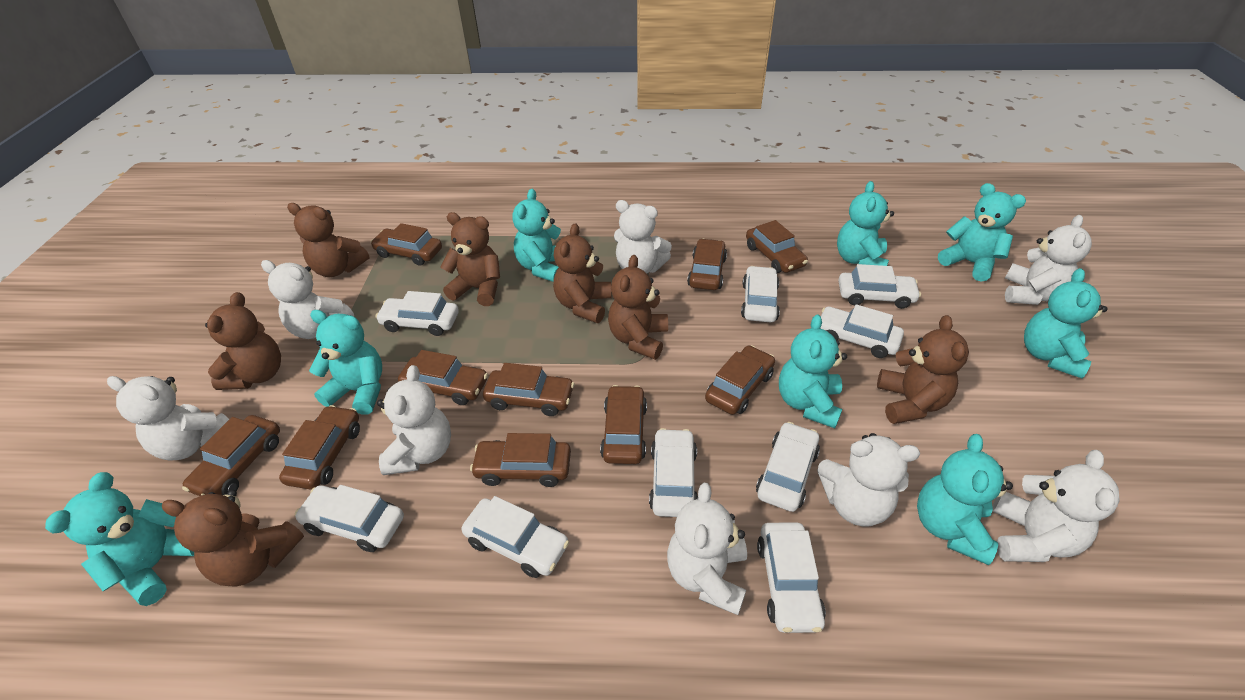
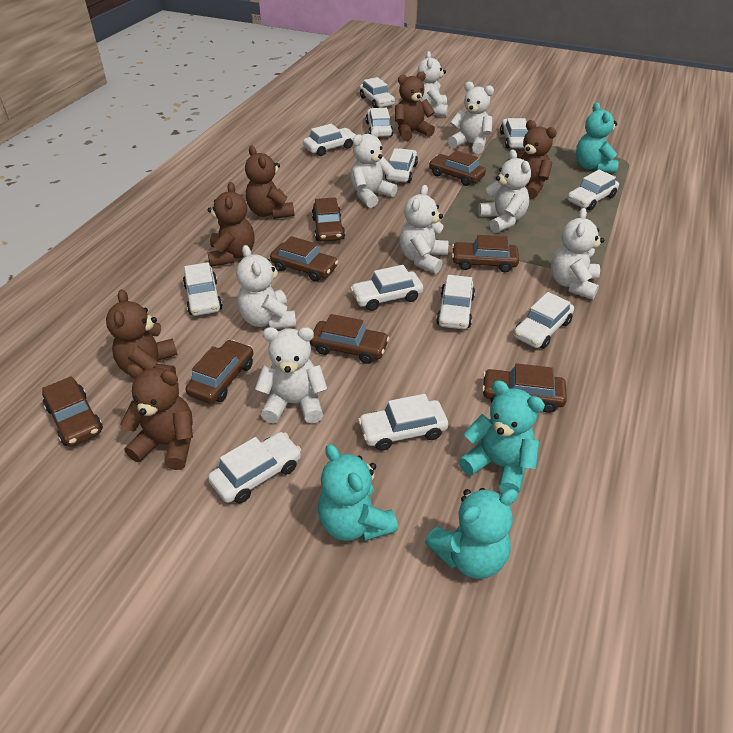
brown car: 10 -> 8
brown teddy bear: 7 -> 6
turquoise teddy bear: 8 -> 4
white car: 9 -> 12

